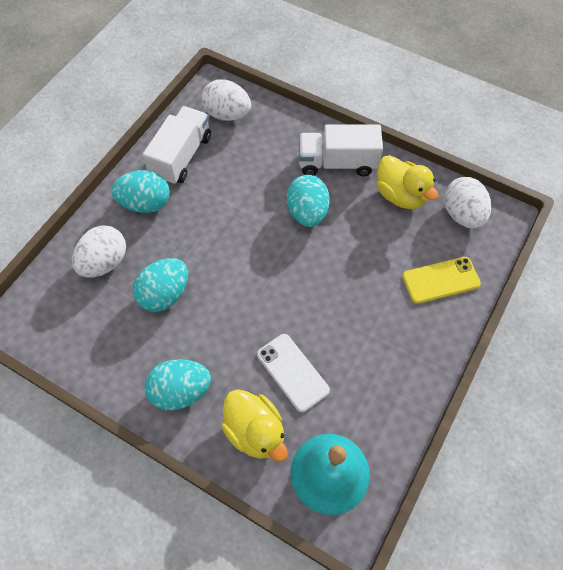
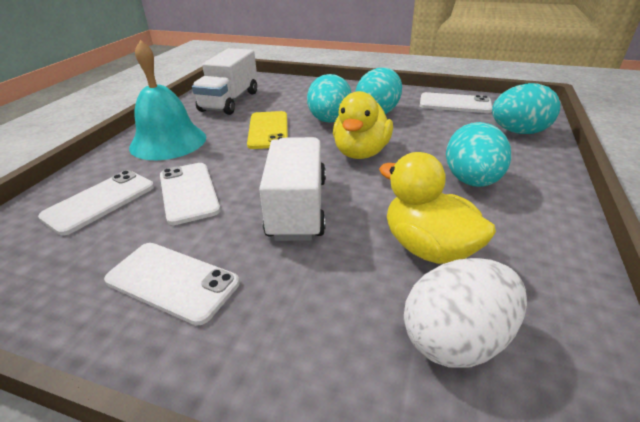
white egg: 3 -> 1
white phone: 1 -> 4

